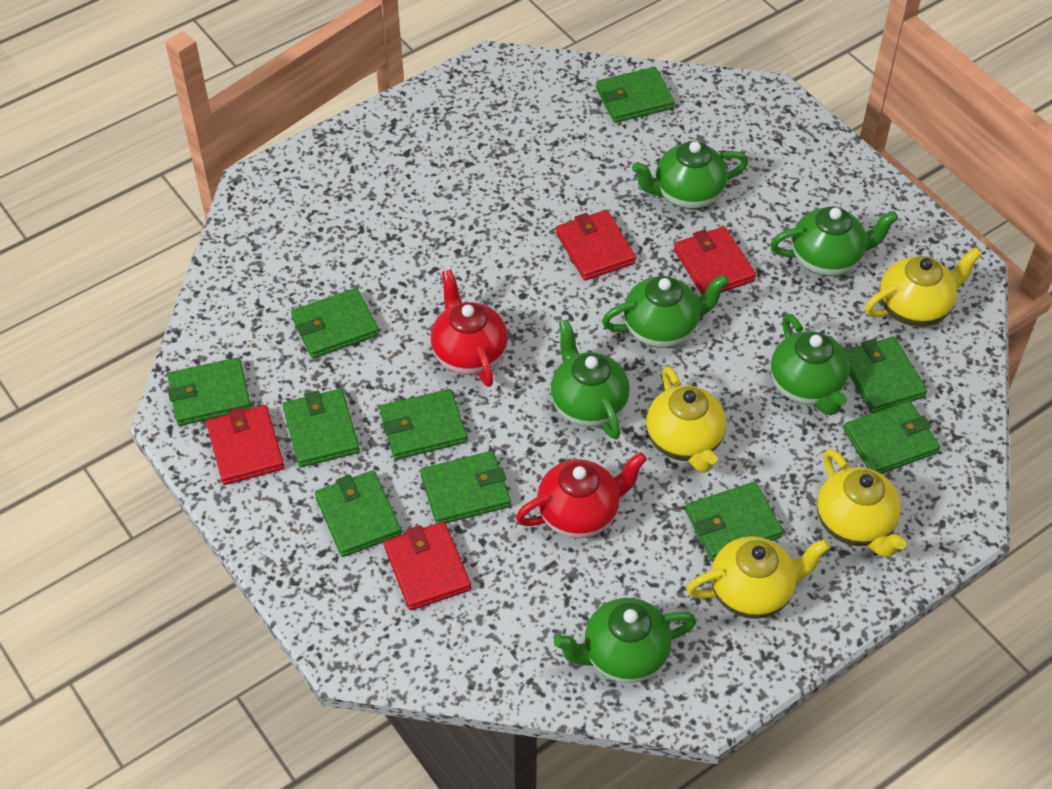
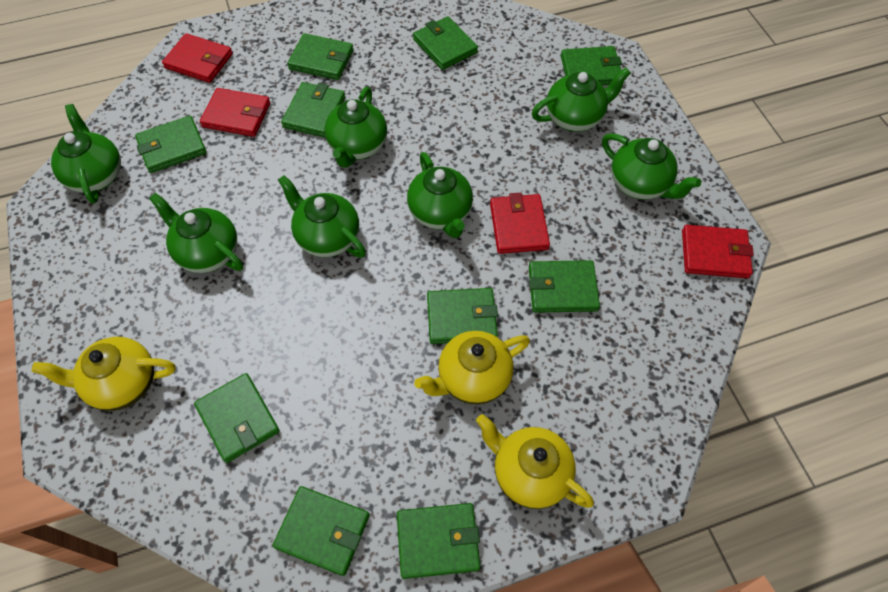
green teapot: 6 -> 7
red teapot: 2 -> 0
yellow teapot: 4 -> 3

